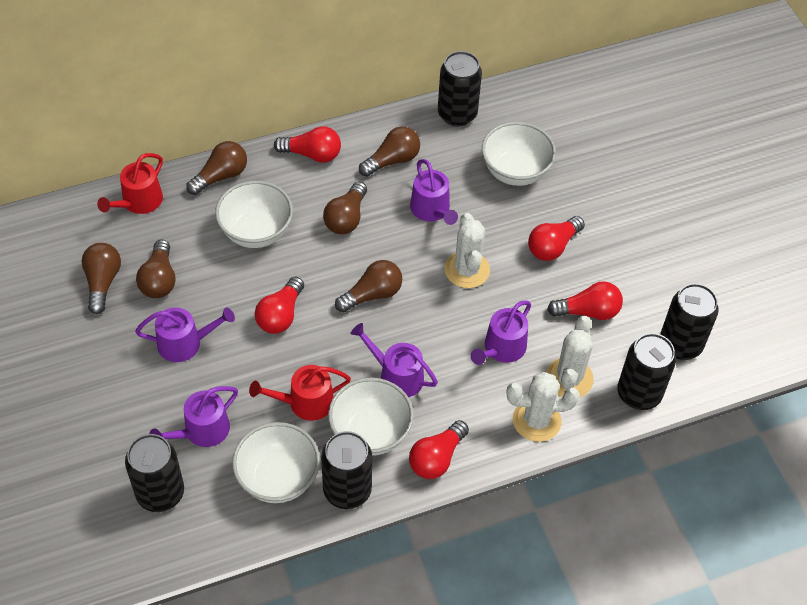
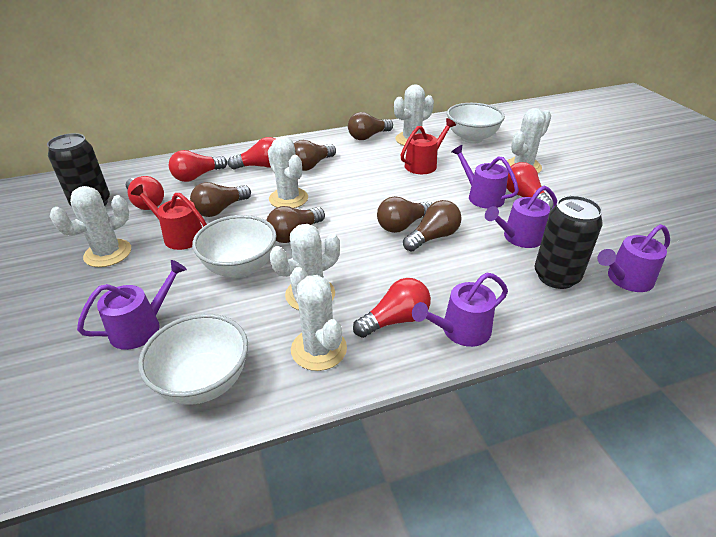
black can: 5 -> 2
white bowl: 4 -> 3
white cactus: 3 -> 6

